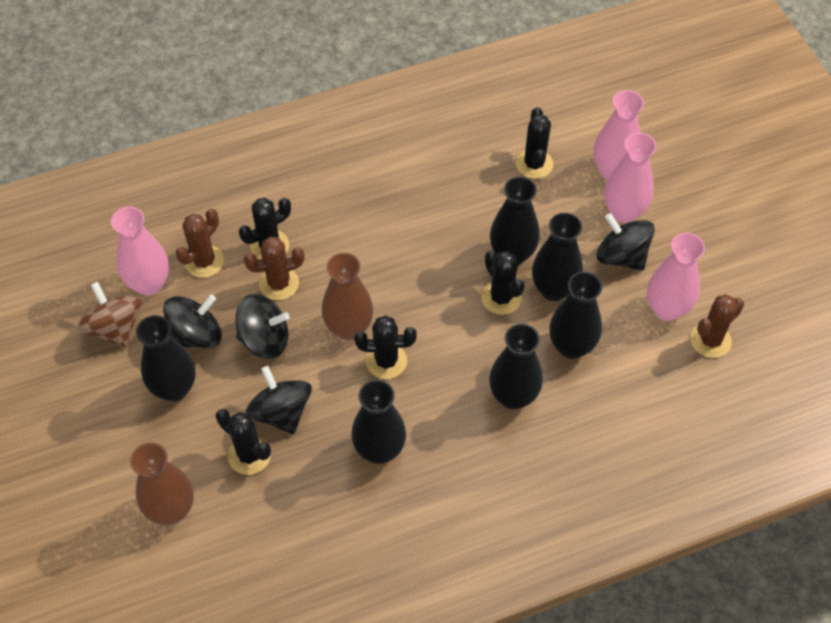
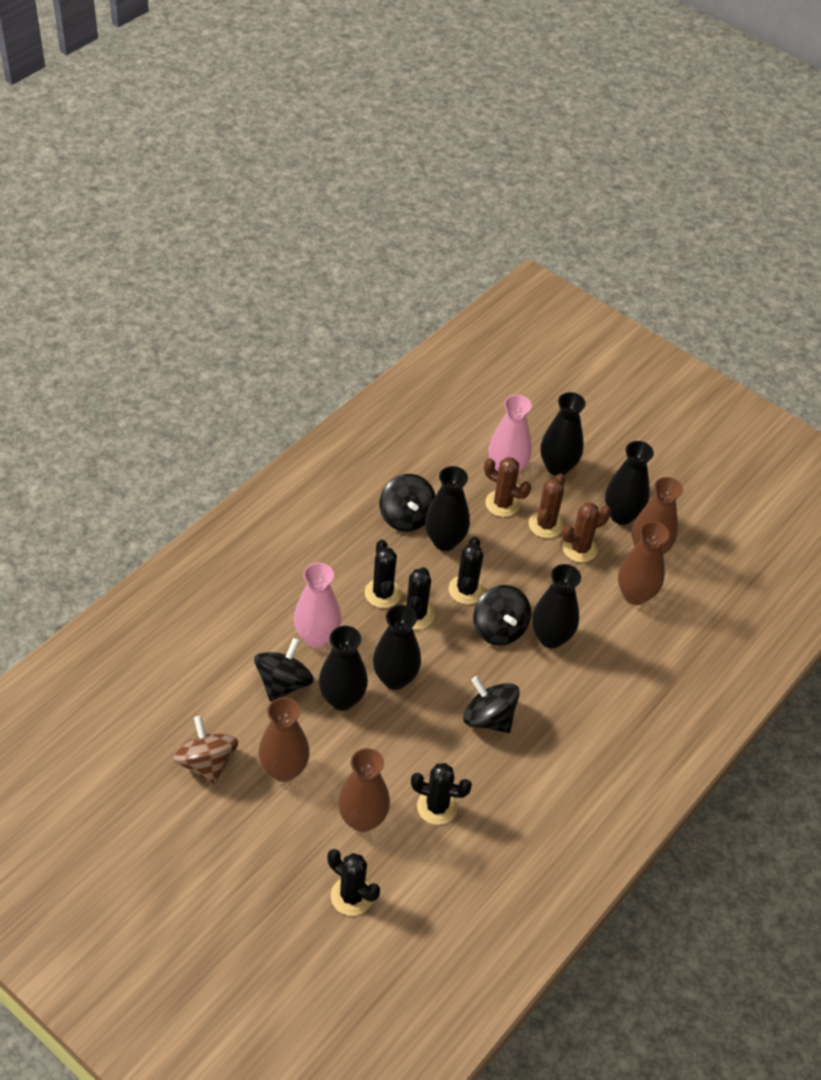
brown vase: 2 -> 4
pink vase: 4 -> 2

